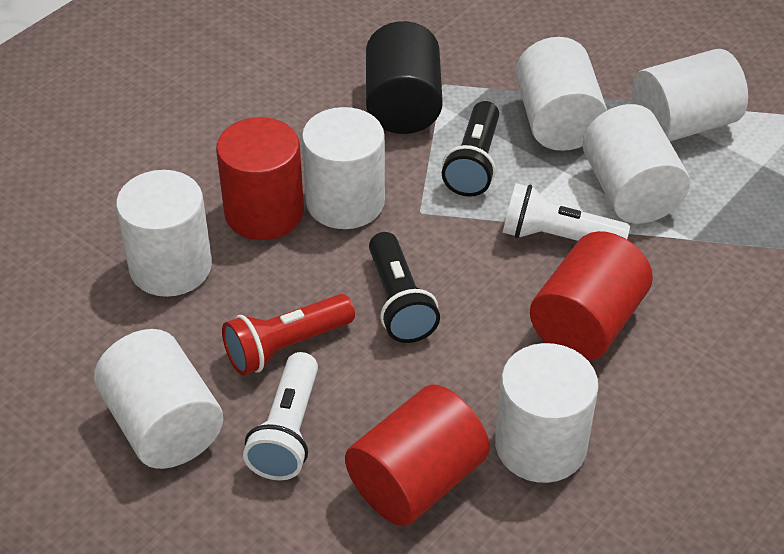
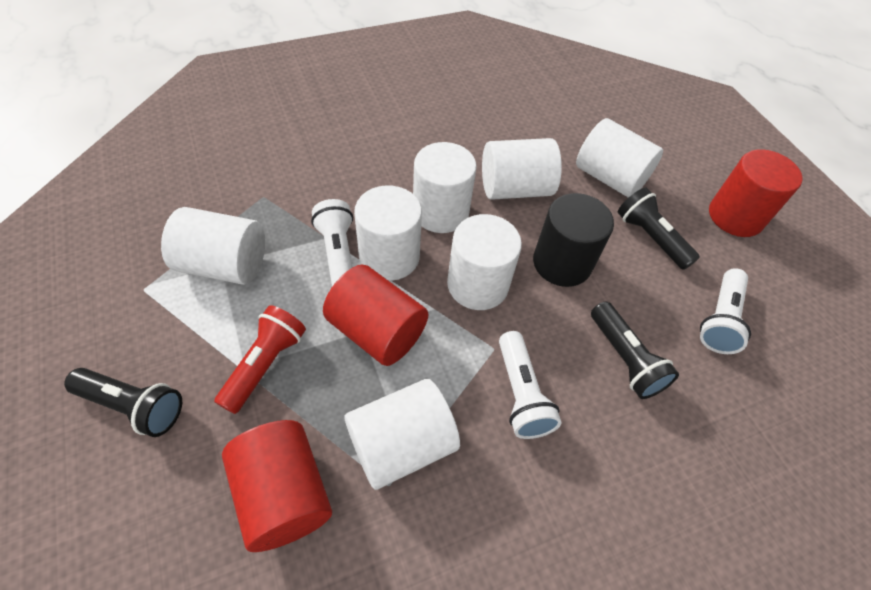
black flashlight: 2 -> 3
white flashlight: 2 -> 3

